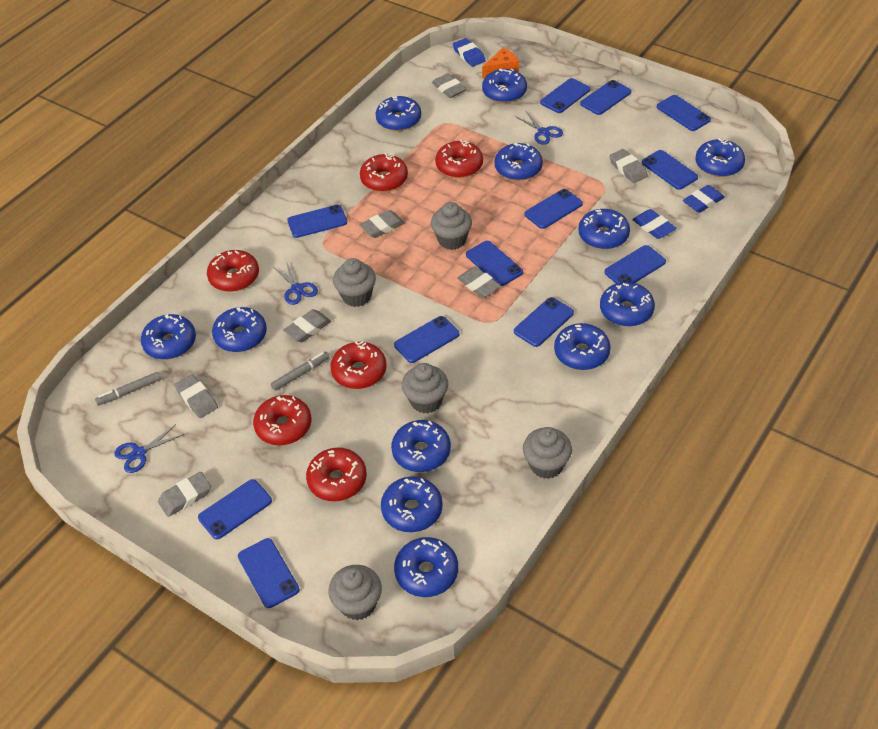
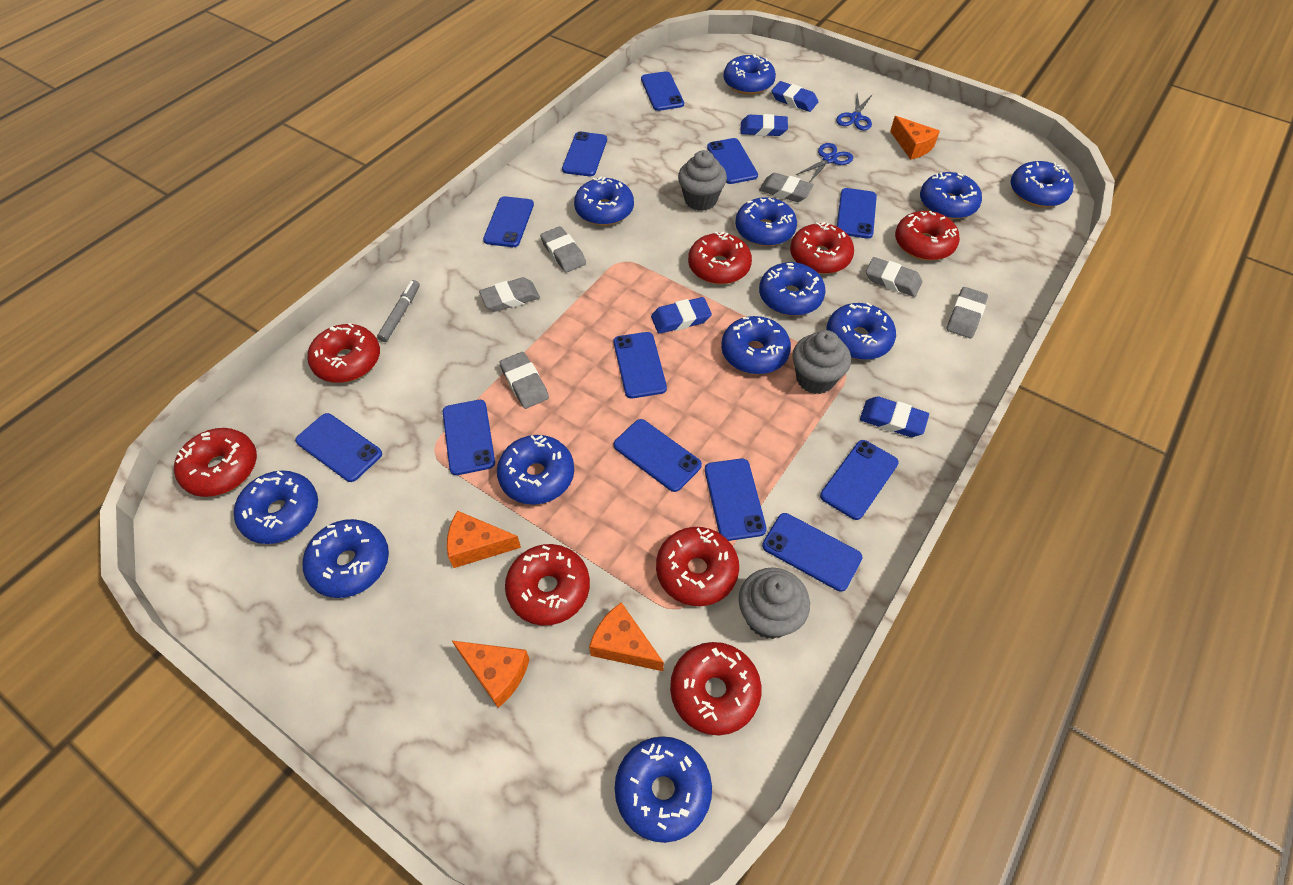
blue eraser: 3 -> 4
blue scissors: 3 -> 2
grey cupcake: 5 -> 3
grey eraser: 7 -> 6
grey marker: 2 -> 1
orange cheese: 1 -> 4
red donut: 6 -> 8

